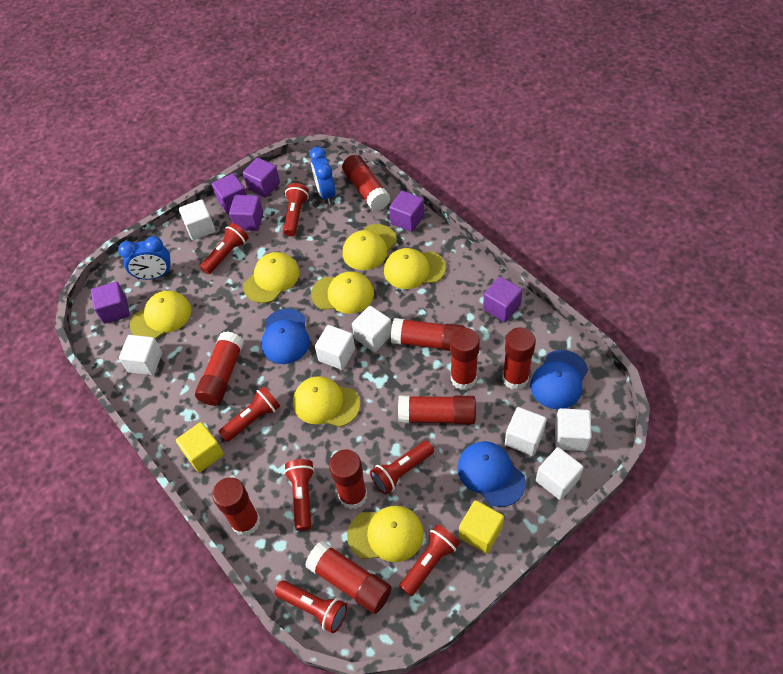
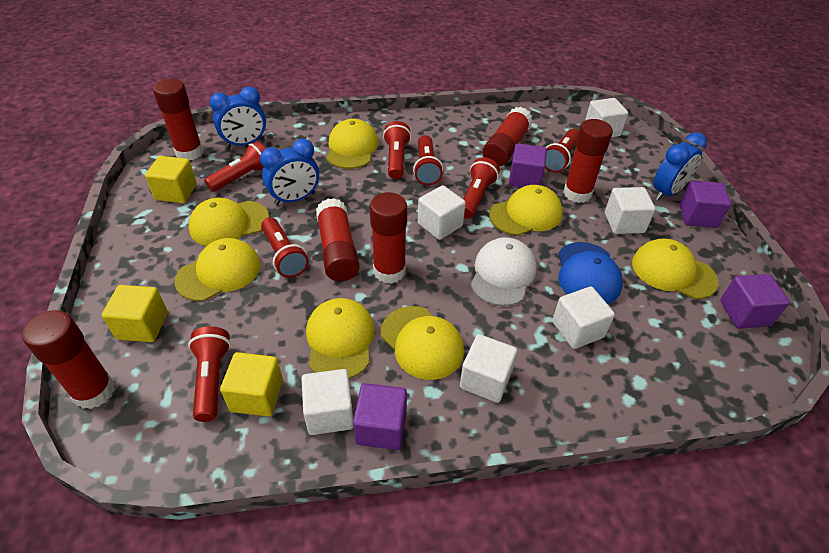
blue cap: 3 -> 1
blue clock: 2 -> 3
purple cube: 6 -> 4
red glue stick: 9 -> 6
white cap: 0 -> 1
white cube: 7 -> 6
yellow cube: 2 -> 3

